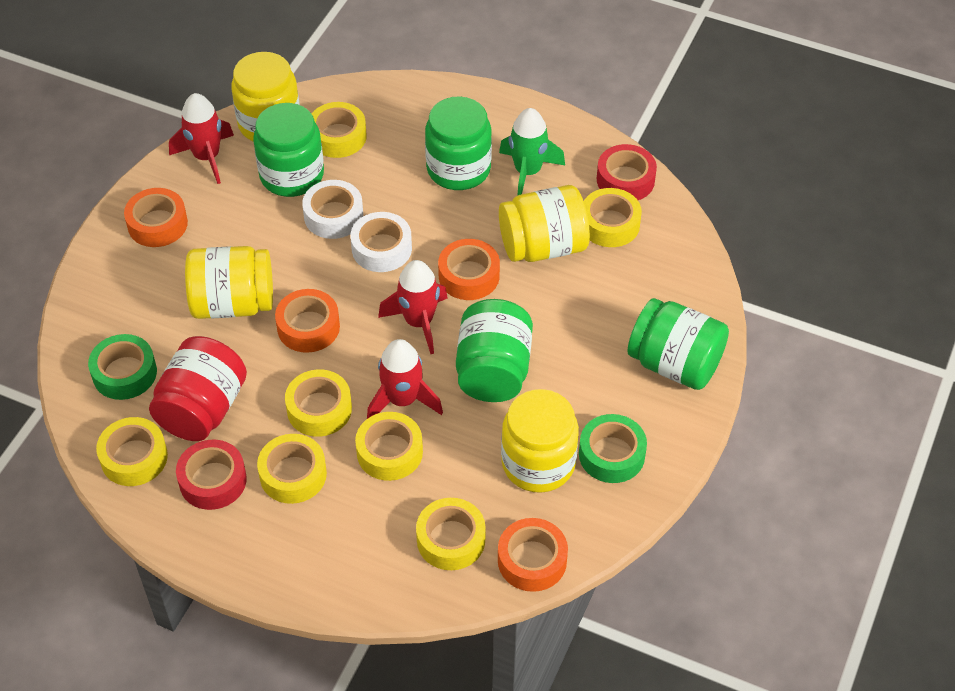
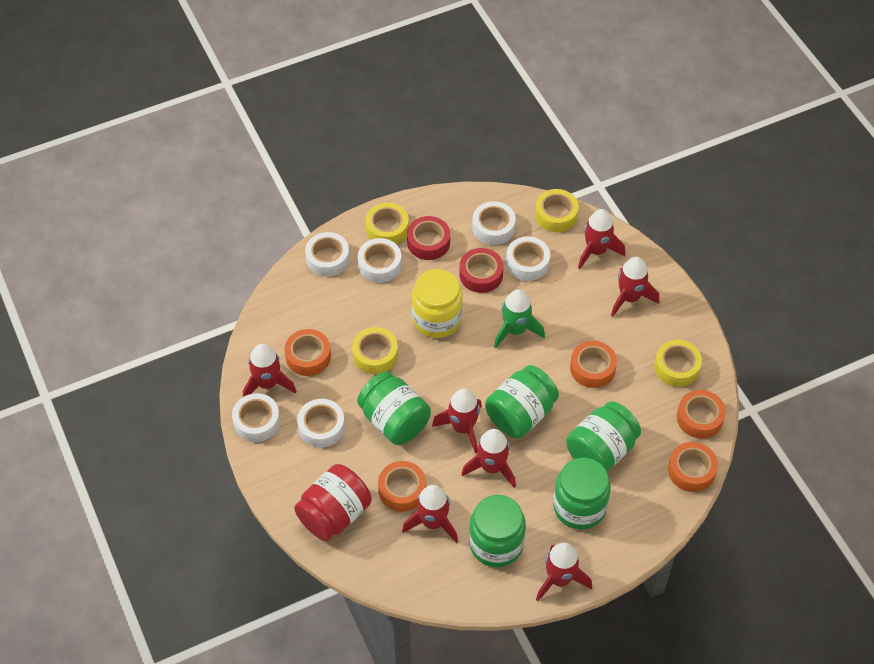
green jar: 4 -> 5
green tape: 2 -> 0
orange tape: 4 -> 5
red rocket: 3 -> 7
white tape: 2 -> 6
yellow jar: 4 -> 1
yellow tape: 7 -> 4

